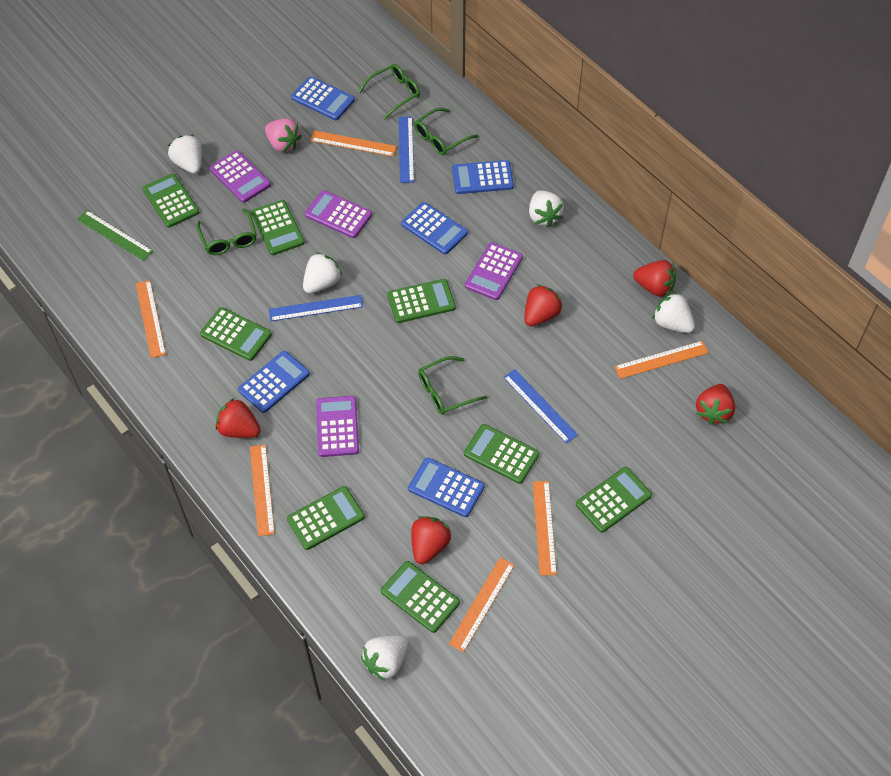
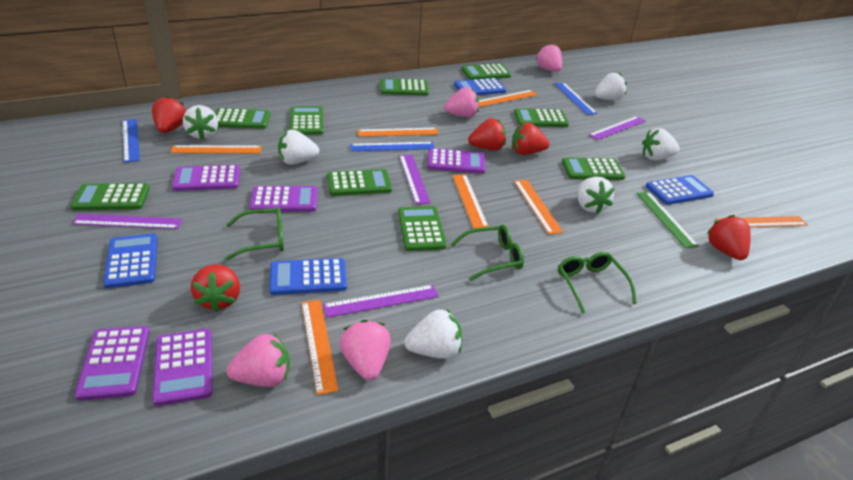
blue calculator: 5 -> 4
green calculator: 8 -> 9
green glasses: 4 -> 3
orange ruler: 6 -> 7
pink strawberry: 1 -> 4
purple calculator: 4 -> 5
purple ruler: 0 -> 4
white strawberry: 5 -> 6

